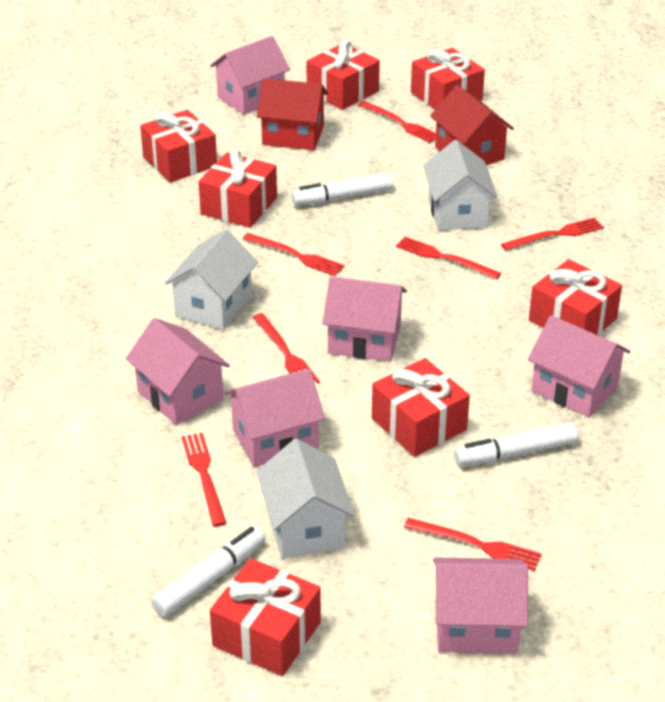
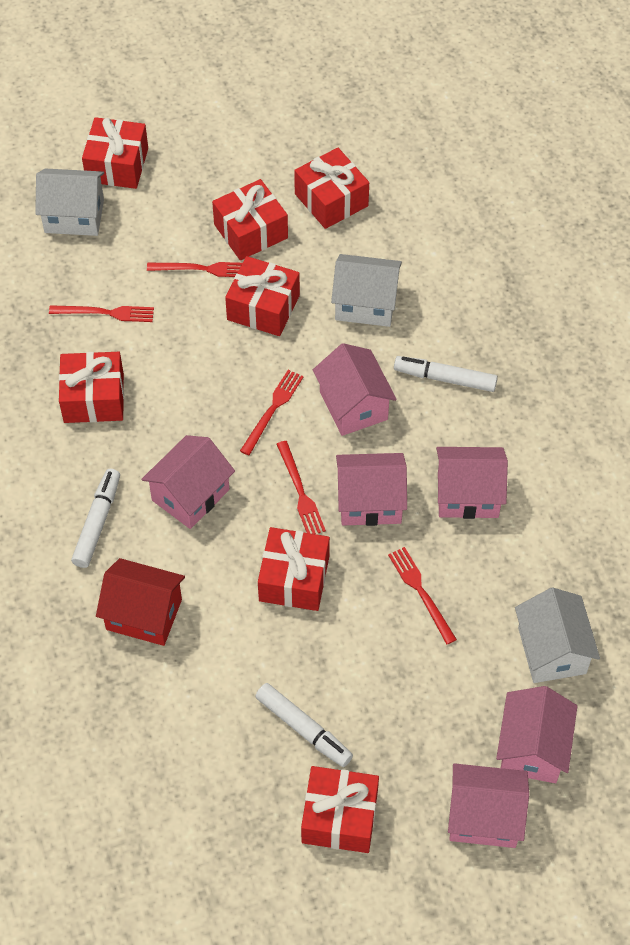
red fork: 7 -> 5
red house: 2 -> 1

